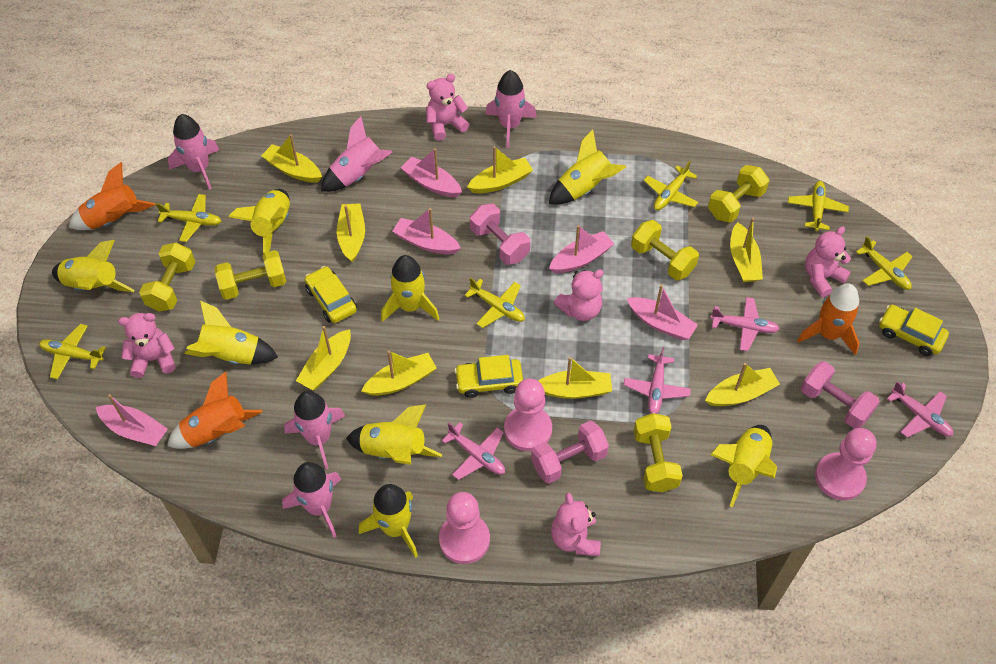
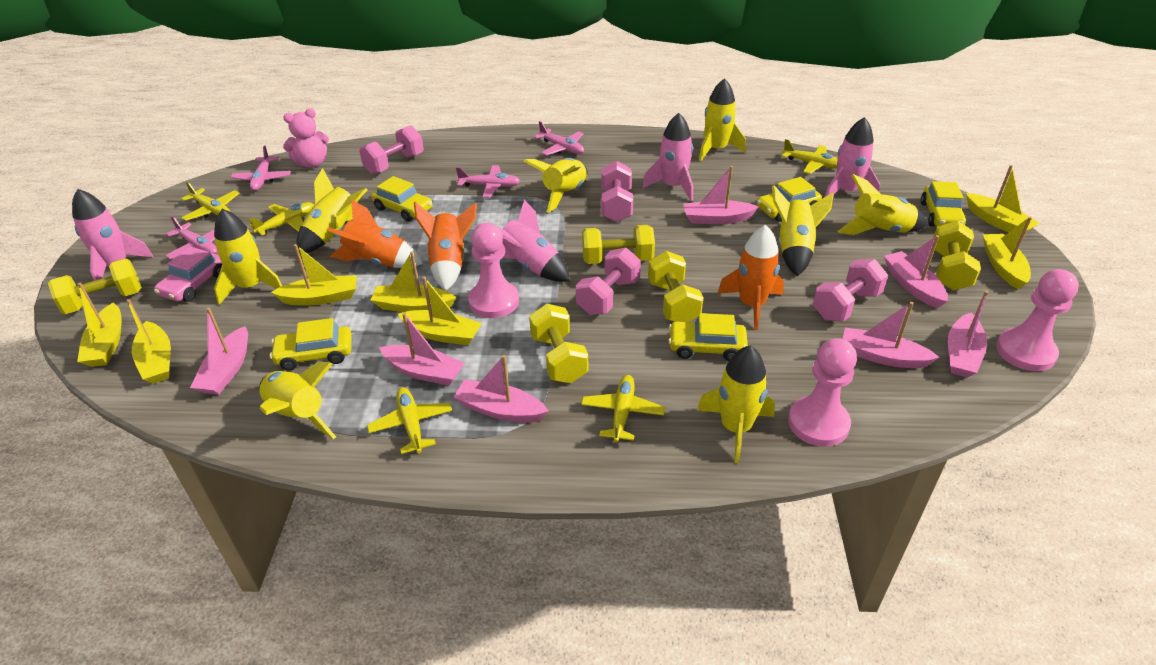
pink boat: 5 -> 7
pink car: 0 -> 1
pink dumbbell: 3 -> 4
pink rocket: 5 -> 4
pink teddy bear: 5 -> 1
yellow boat: 8 -> 7
yellow car: 3 -> 5
yellow plane: 6 -> 5

